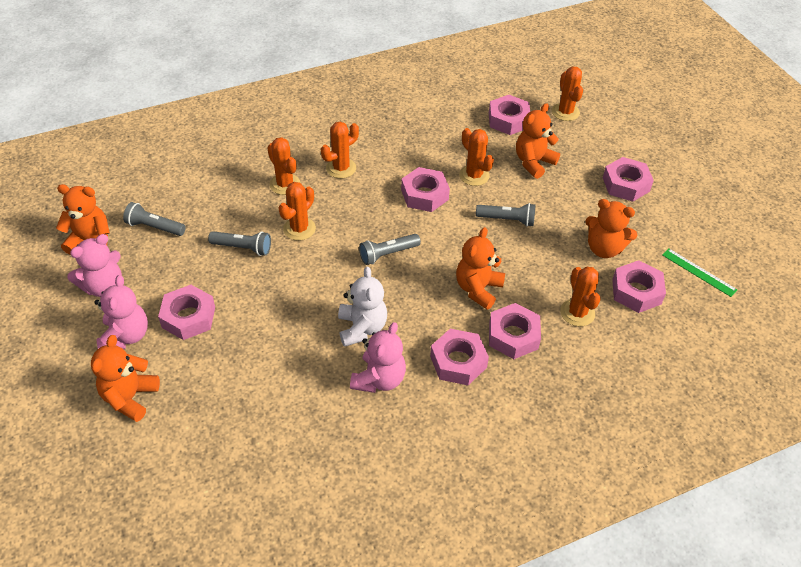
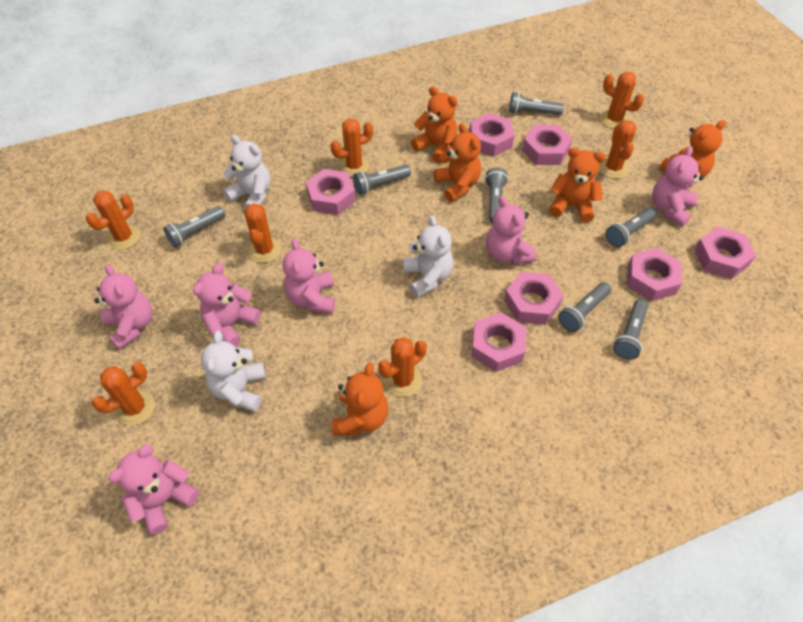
green ruler: 1 -> 0
grey flashlight: 4 -> 7
orange cactus: 6 -> 7
pink teddy bear: 3 -> 6
white teddy bear: 1 -> 3

